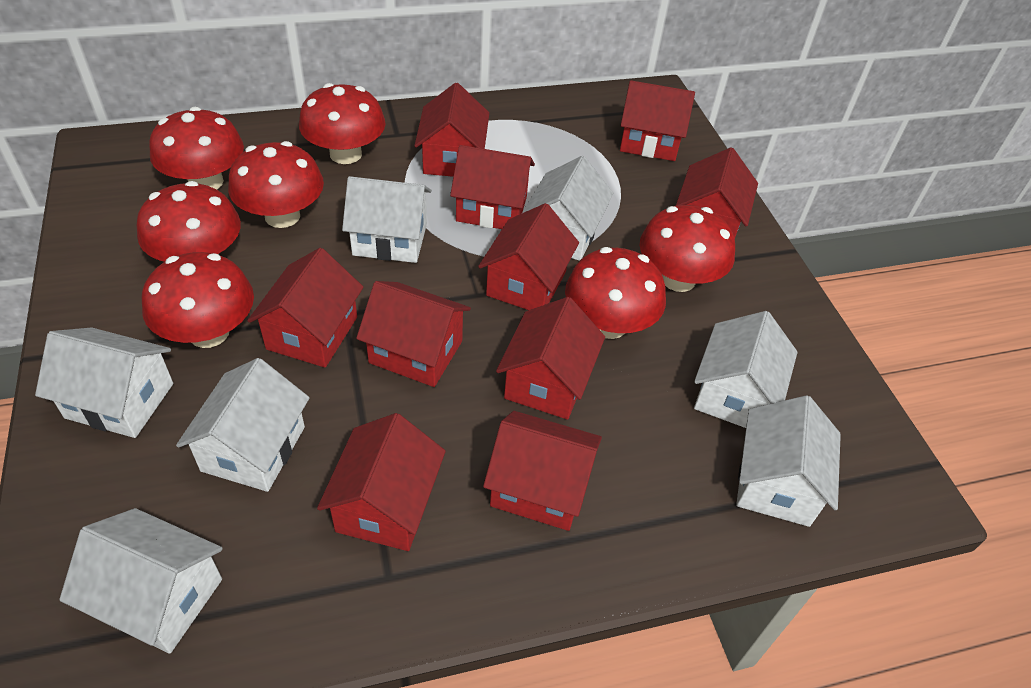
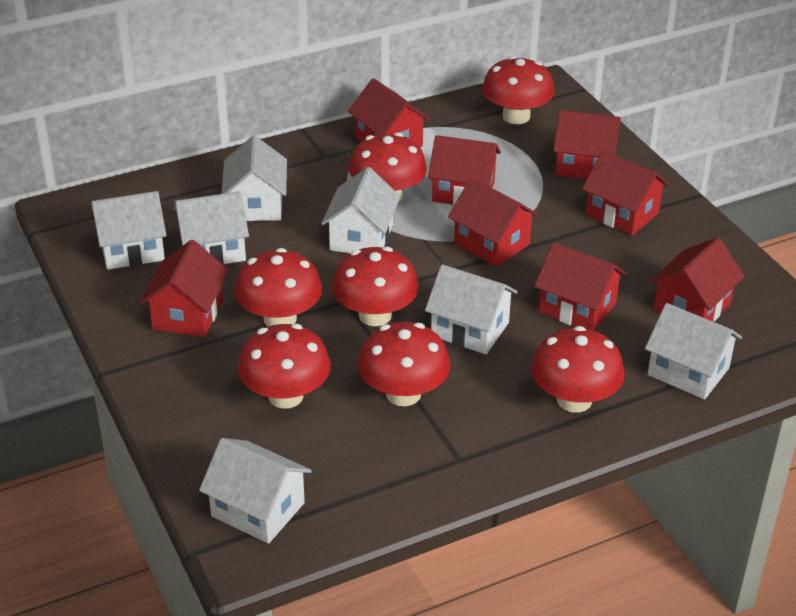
red house: 10 -> 8

